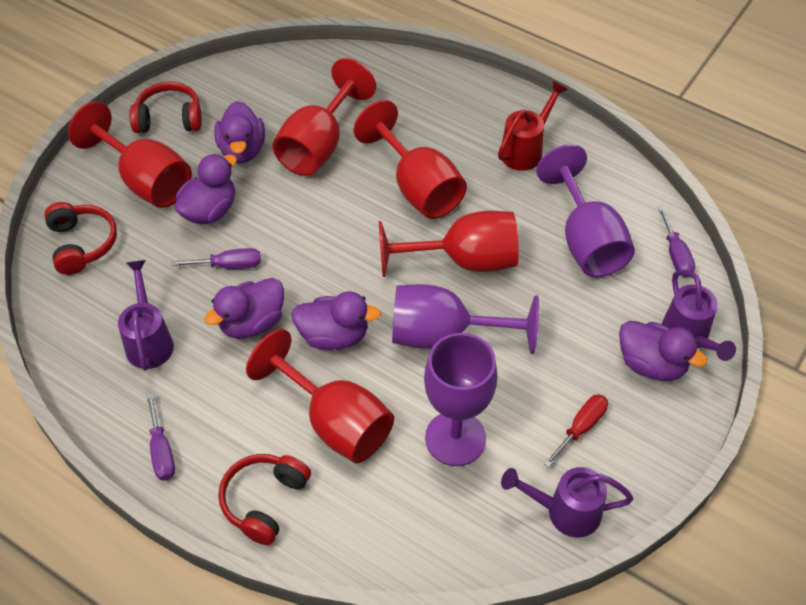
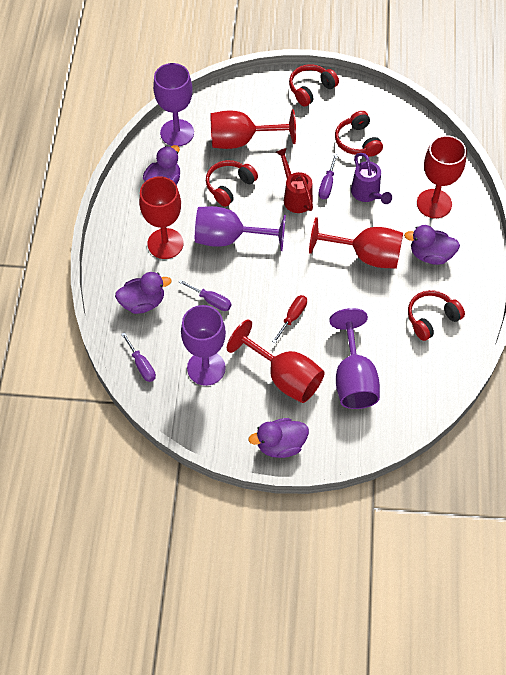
purple duck: 5 -> 4
purple goblet: 3 -> 4
purple watering can: 3 -> 1
red headphones: 3 -> 4

